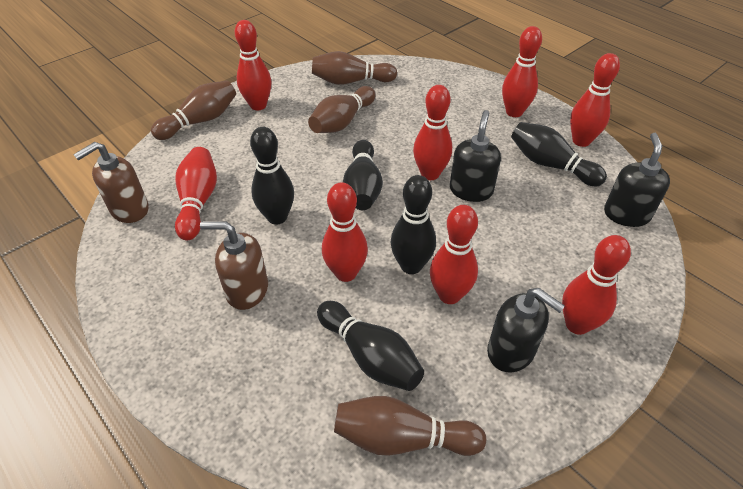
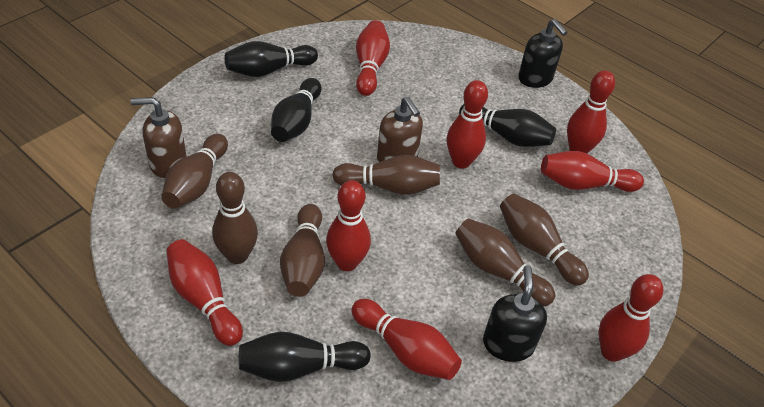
black bowling pin: 5 -> 4
black soap dispenser: 3 -> 2
brown bowling pin: 4 -> 6

